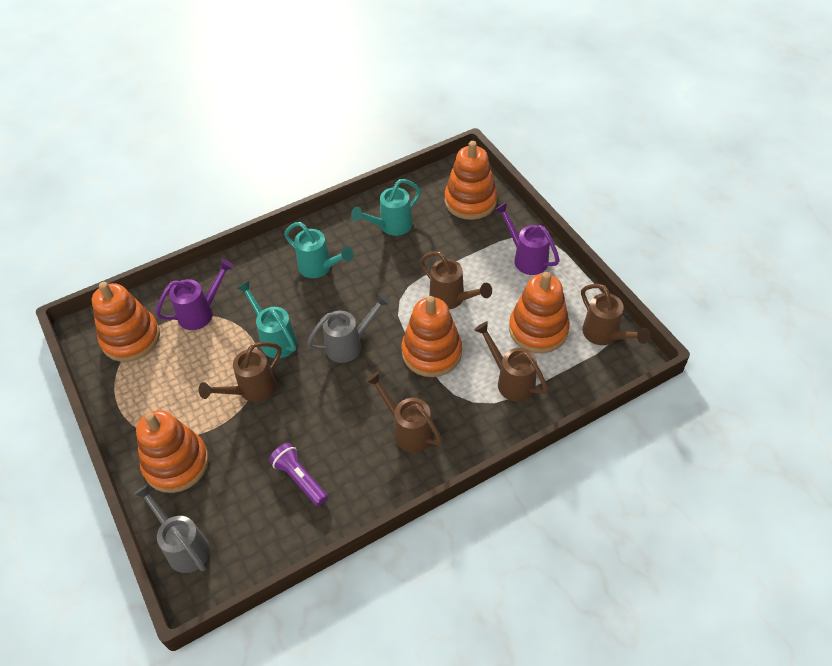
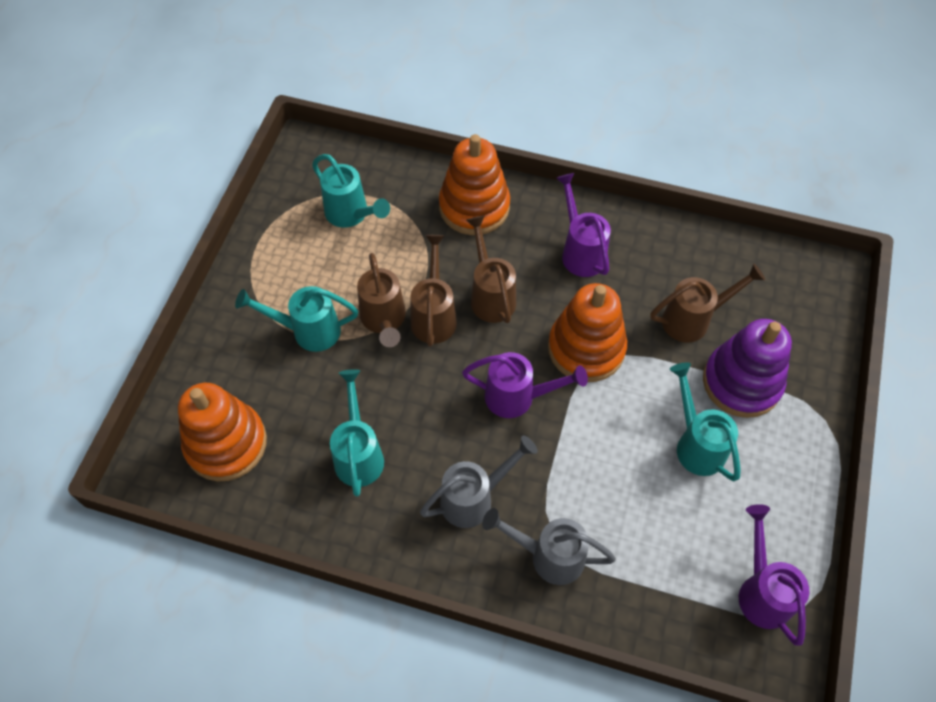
brown watering can: 5 -> 4
orange stacking toy: 5 -> 3
purple flashlight: 1 -> 0
purple stacking toy: 0 -> 1
purple watering can: 2 -> 3
turquoise watering can: 3 -> 4

